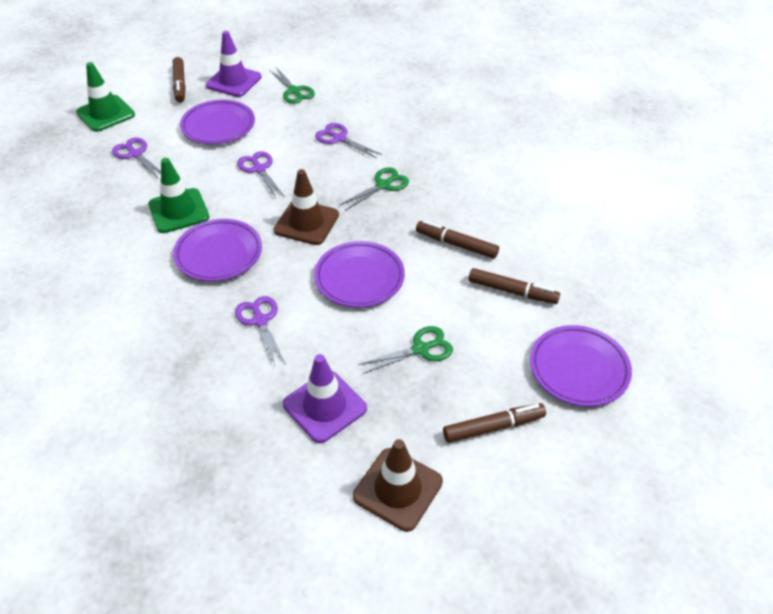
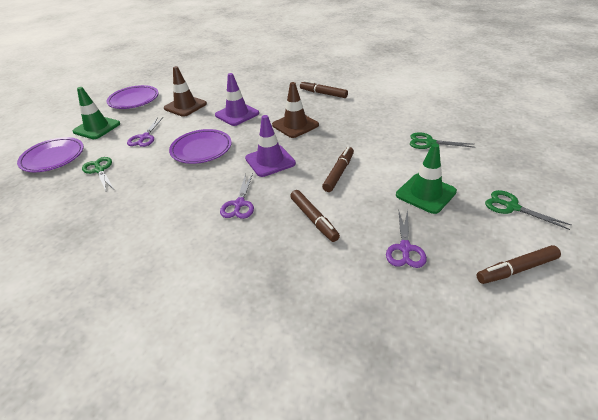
purple plate: 4 -> 3
purple scissors: 4 -> 3

